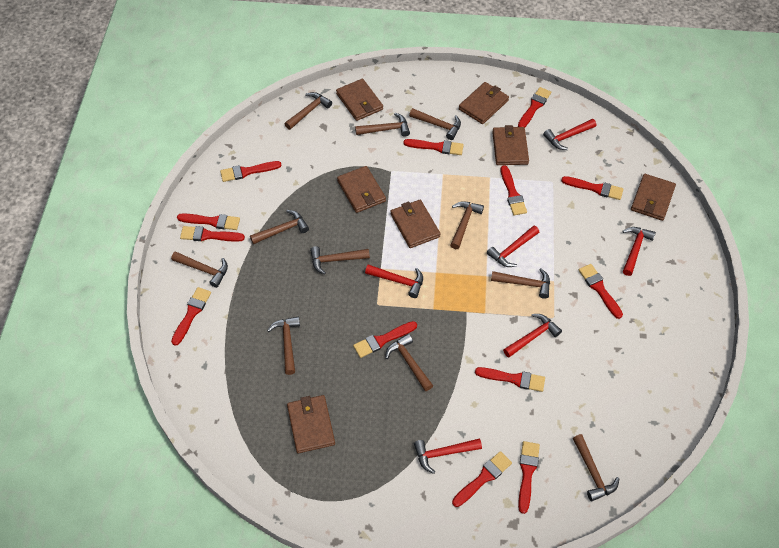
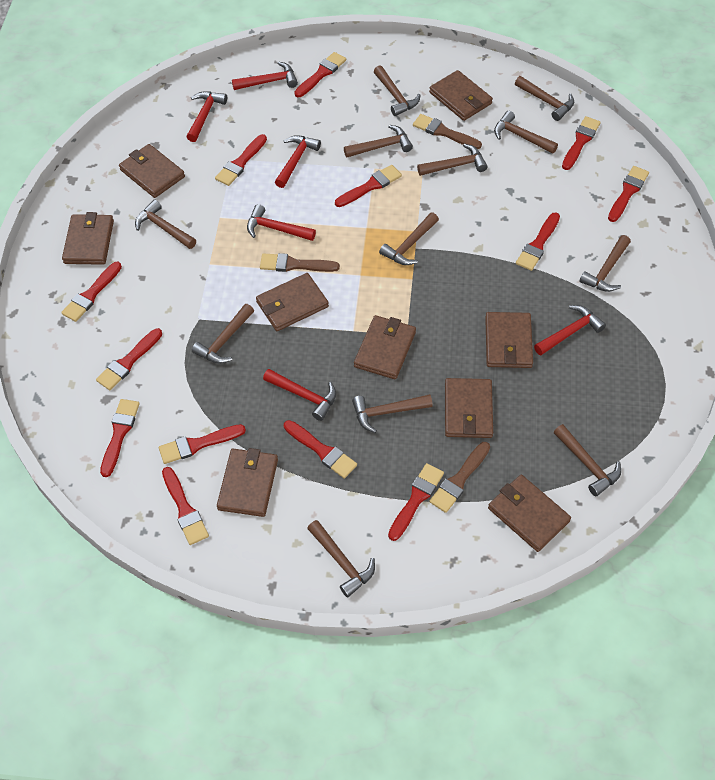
brown brush: 0 -> 3
brown hammer: 11 -> 12
brown wallet: 7 -> 9

